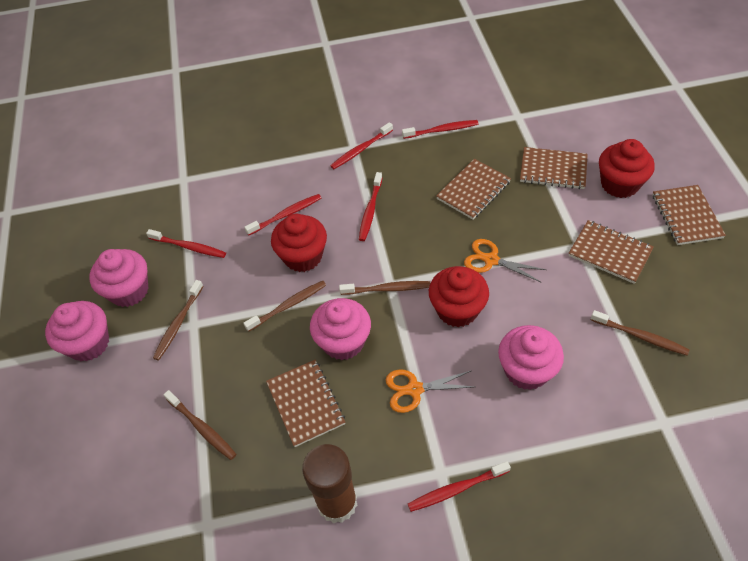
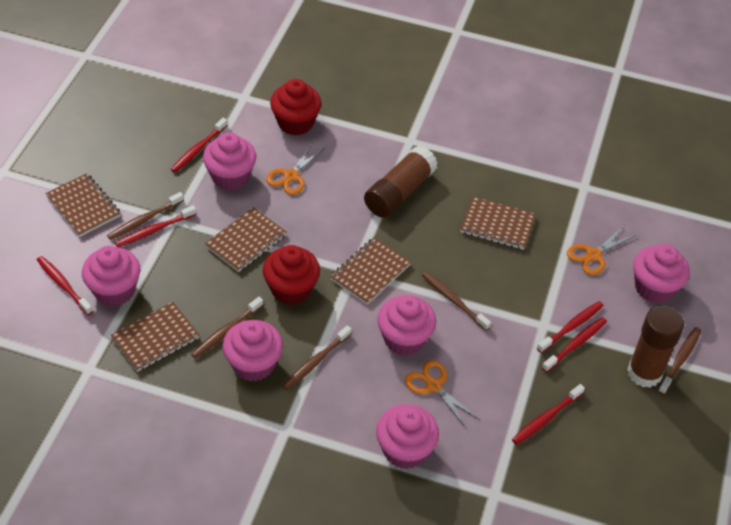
brown glue stick: 1 -> 2
orange scissors: 2 -> 3
pink cupcake: 4 -> 6
red cupcake: 3 -> 2

